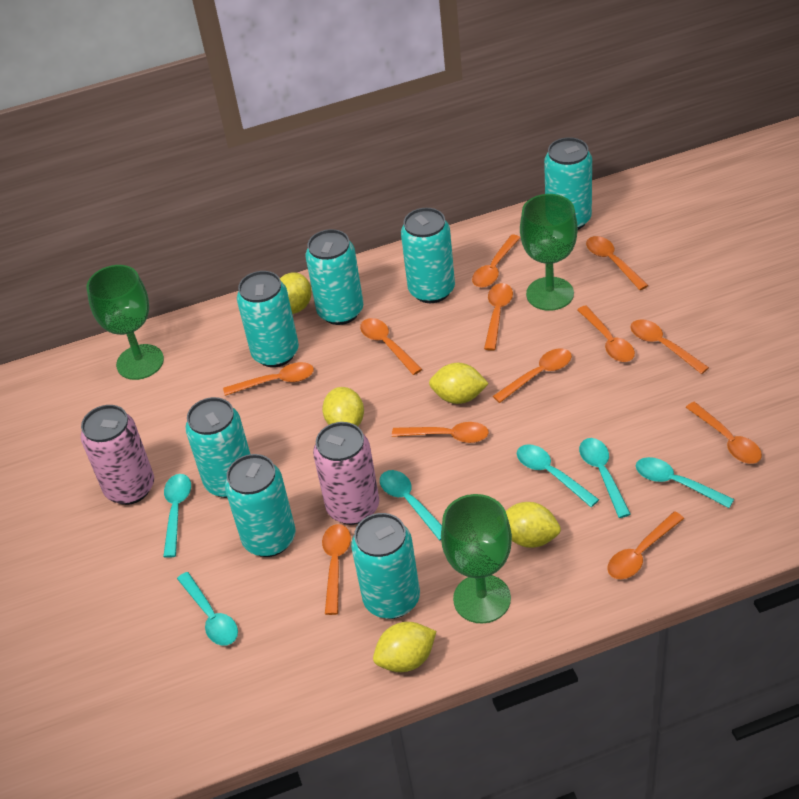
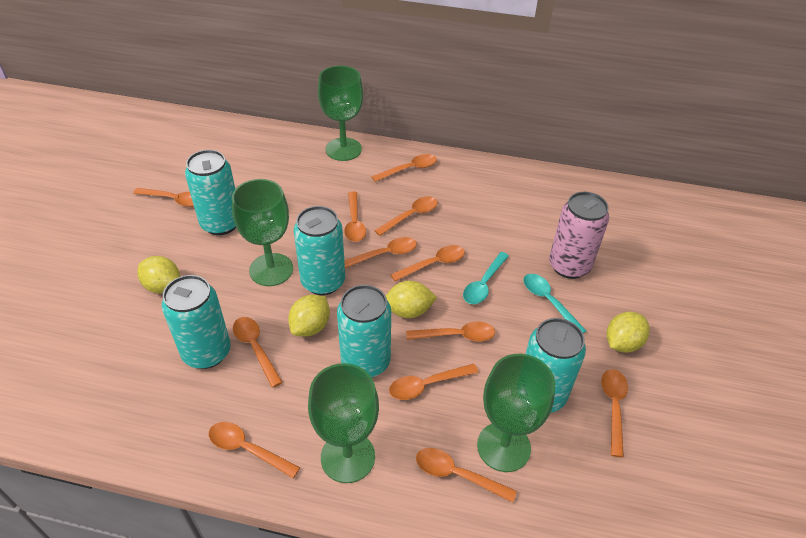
green goblet: 3 -> 4
pink can: 2 -> 1
turquoise can: 7 -> 5
turquoise spoon: 6 -> 2
yellow lemon: 5 -> 4

